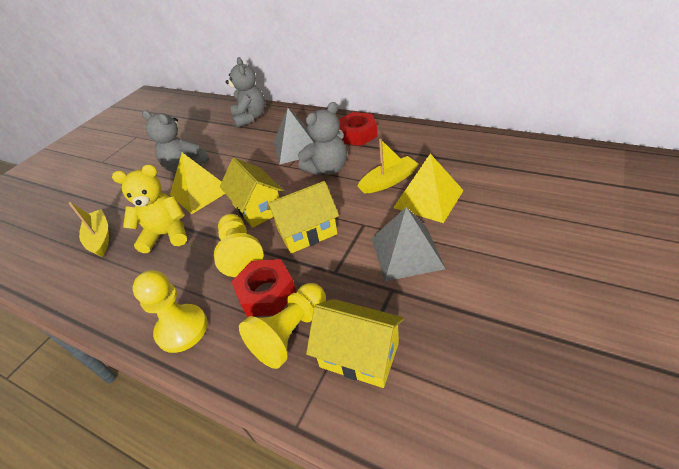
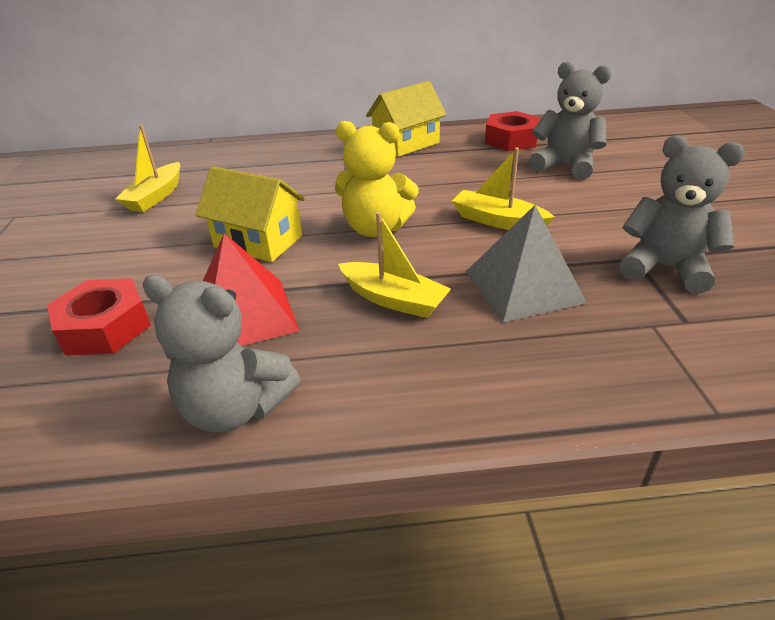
grey pyramid: 2 -> 1
red pyramid: 0 -> 1
yellow boat: 2 -> 3
yellow house: 3 -> 2
yellow pawn: 3 -> 0
yellow pyramid: 2 -> 0

